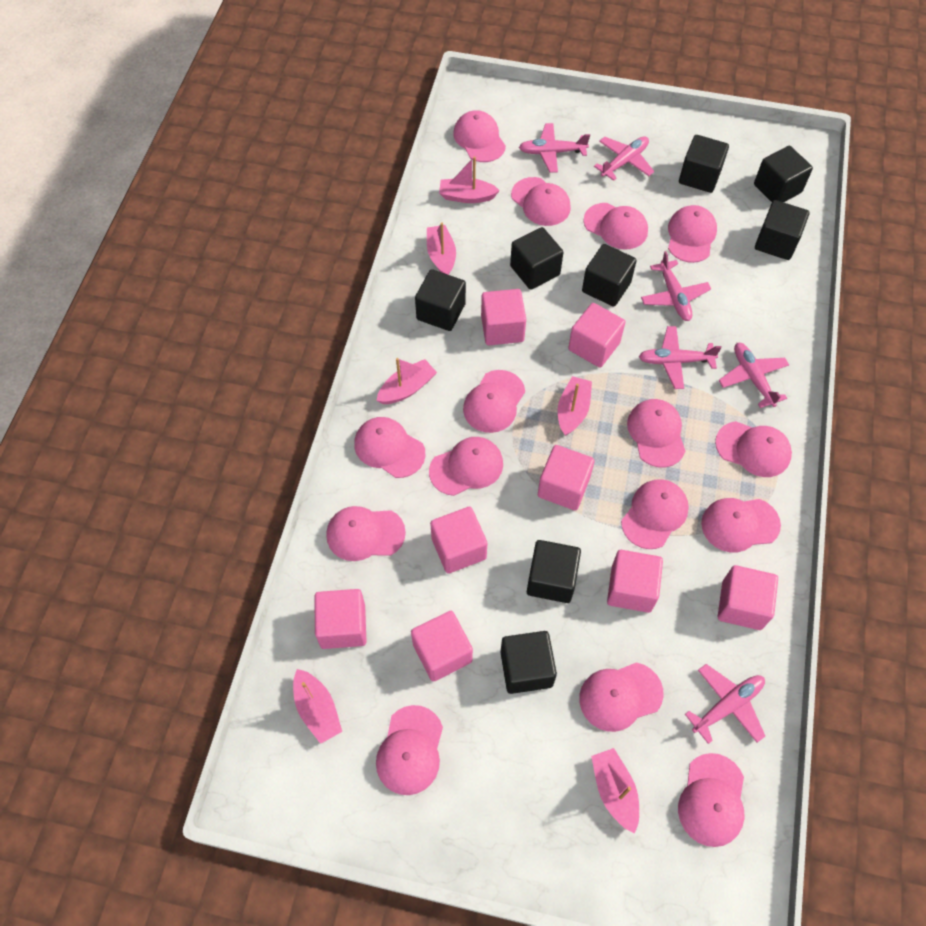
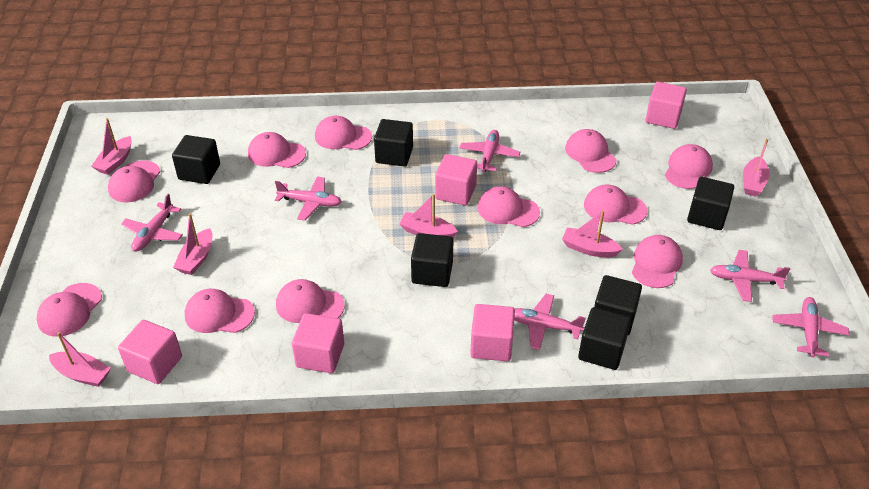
black cube: 8 -> 6
pink cap: 15 -> 11
pink cube: 8 -> 5

